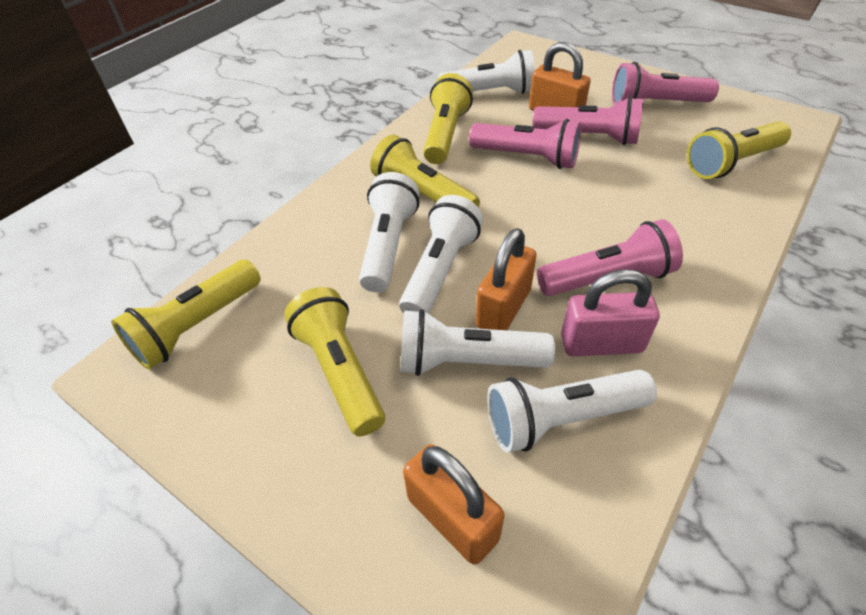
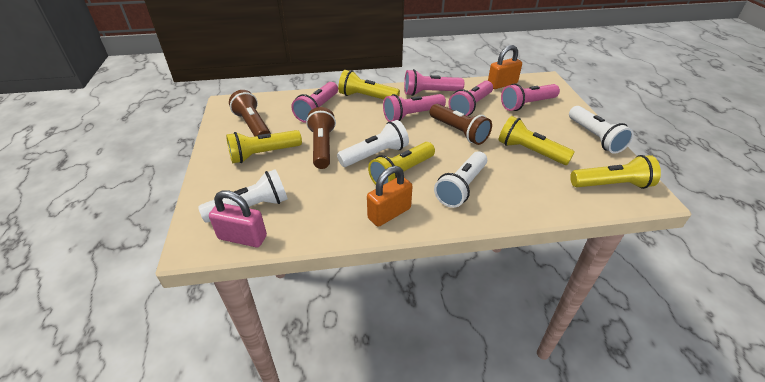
brown flashlight: 0 -> 3
orange padlock: 3 -> 2
pink flashlight: 4 -> 5
white flashlight: 5 -> 4

